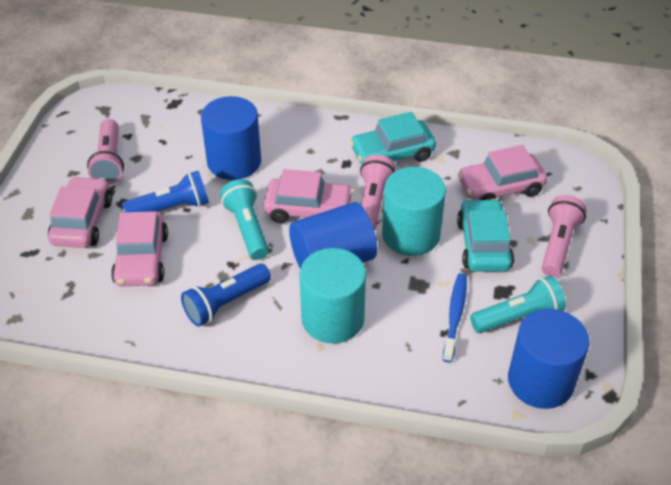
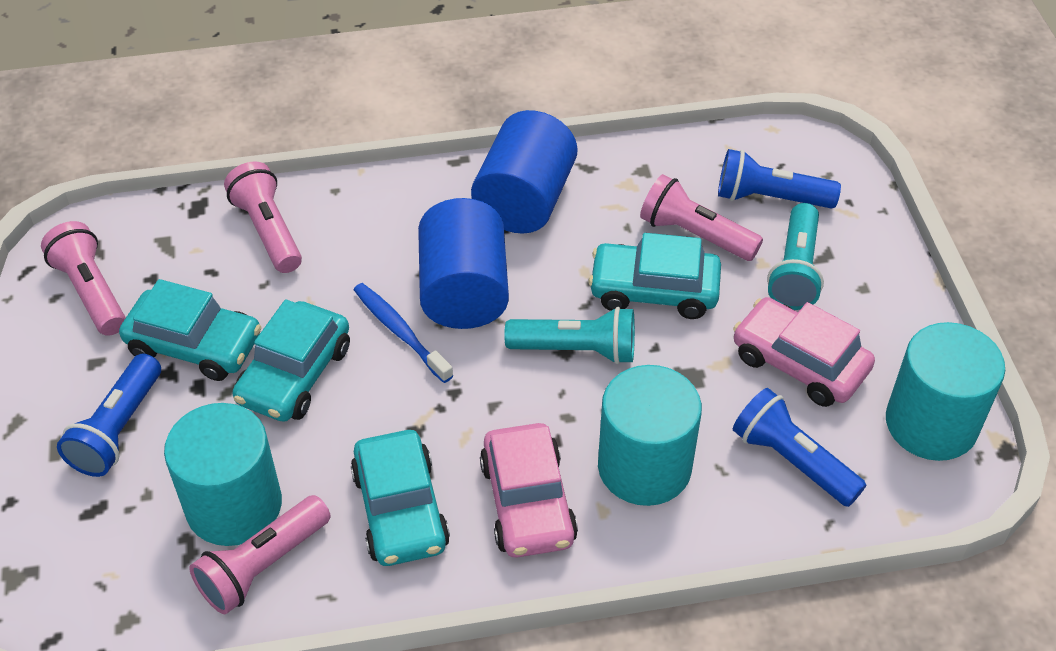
blue cylinder: 3 -> 2
blue flashlight: 2 -> 3
pink car: 4 -> 2
pink flashlight: 3 -> 4
turquoise car: 2 -> 4
turquoise cylinder: 2 -> 3

